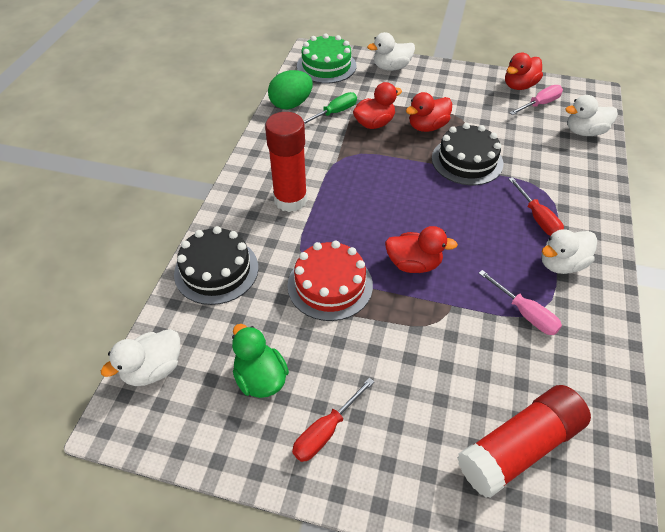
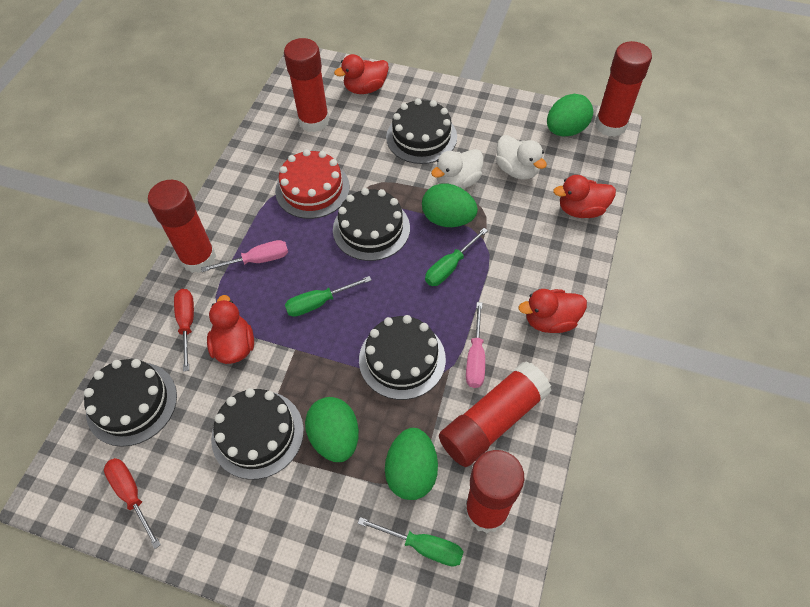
black cake: 2 -> 5
green cake: 1 -> 0
green duck: 1 -> 0
green egg: 1 -> 4
green screwdriver: 1 -> 3
red glue stick: 2 -> 5
white duck: 4 -> 2

